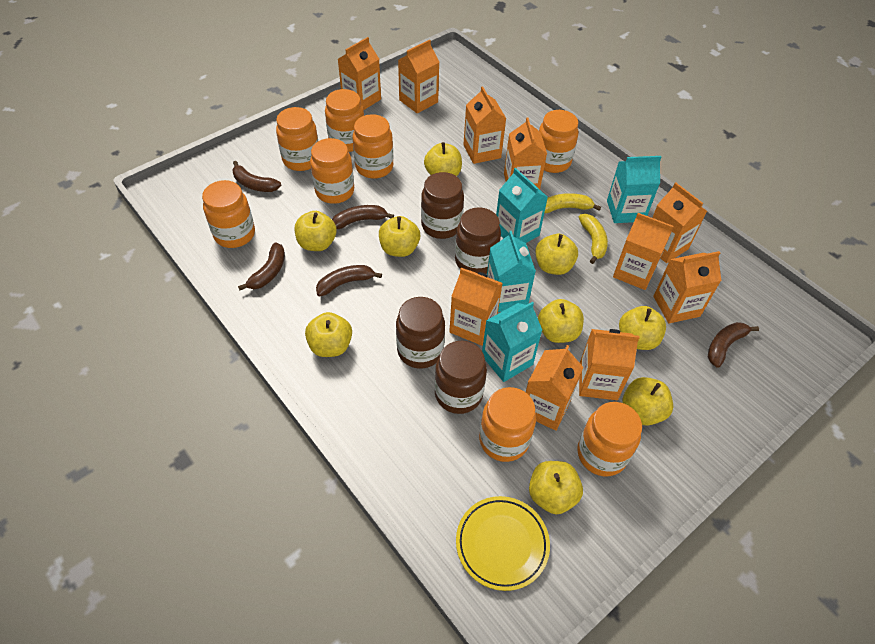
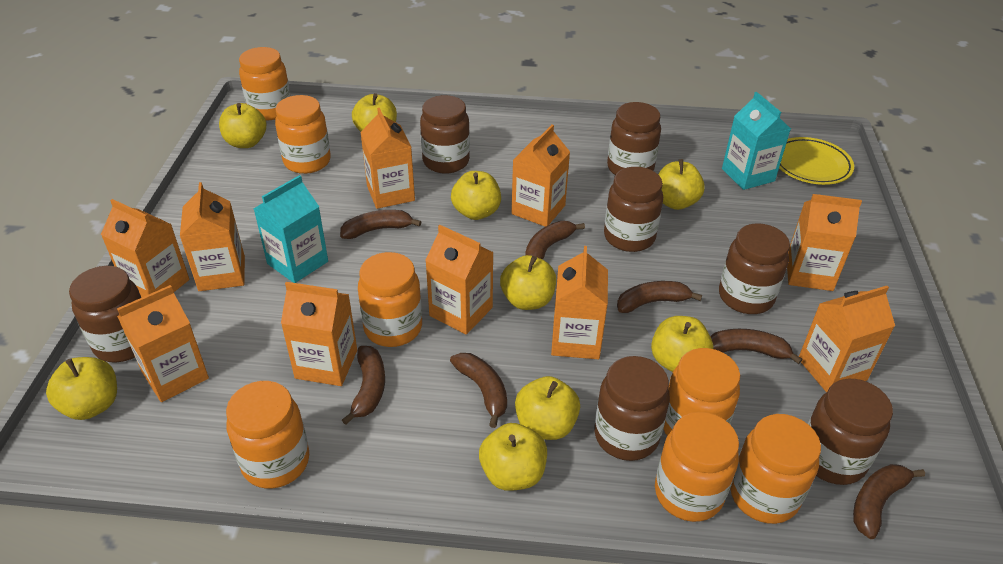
brown banana: 5 -> 7
brown jar: 4 -> 7
orange jar: 8 -> 7
turquoise carton: 4 -> 2
yellow banana: 2 -> 0

